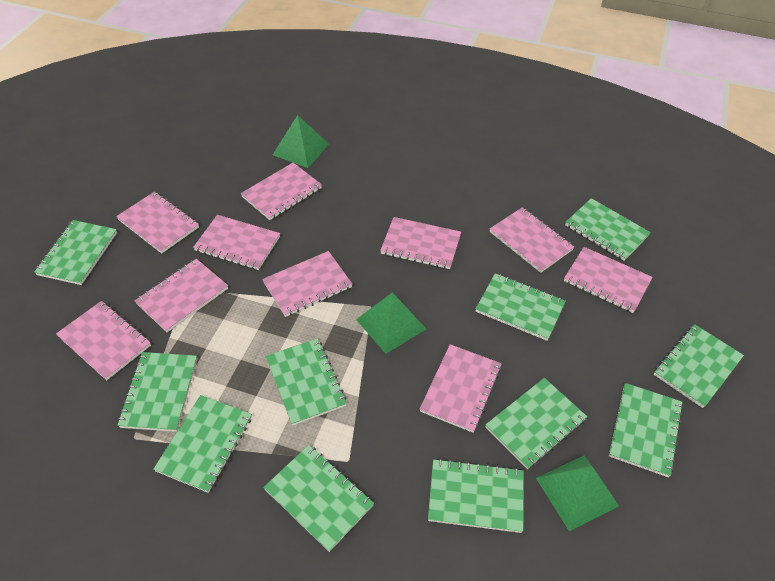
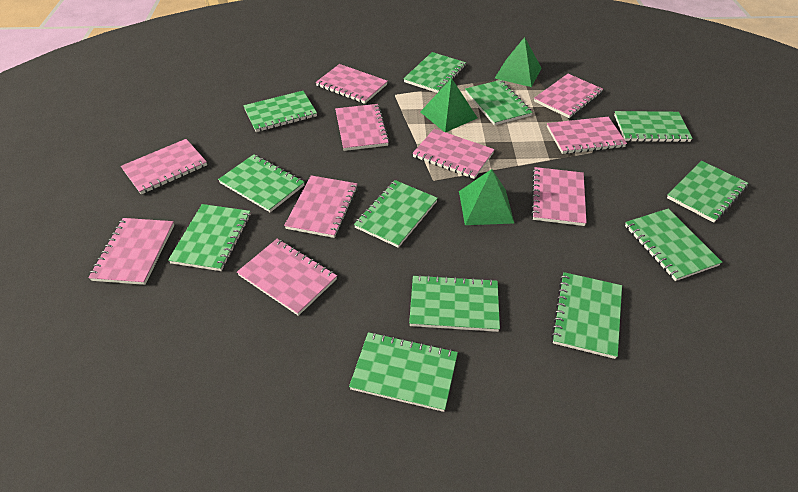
green notebook: 11 -> 12

